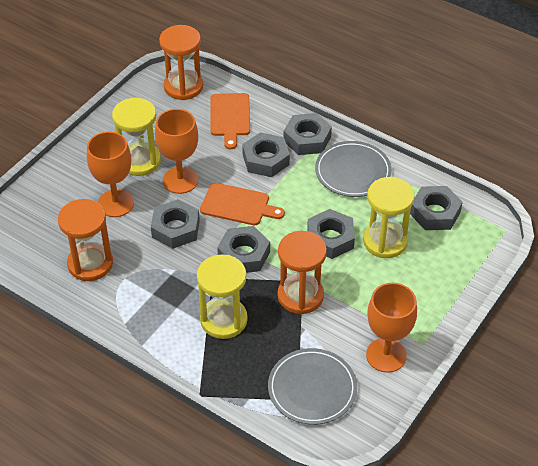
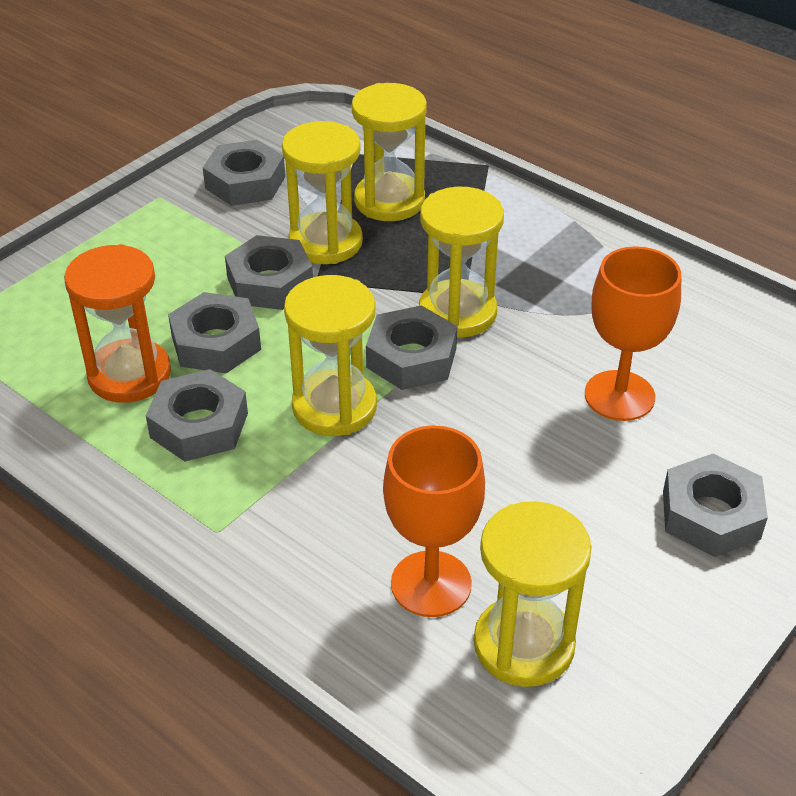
grey plate: 2 -> 0
orange cutting board: 2 -> 0
orange goblet: 3 -> 2
orange hourglass: 3 -> 1
yellow hourglass: 3 -> 5

